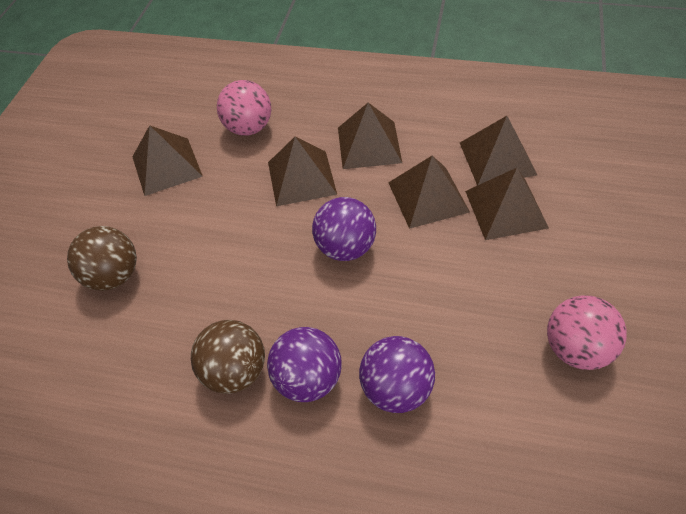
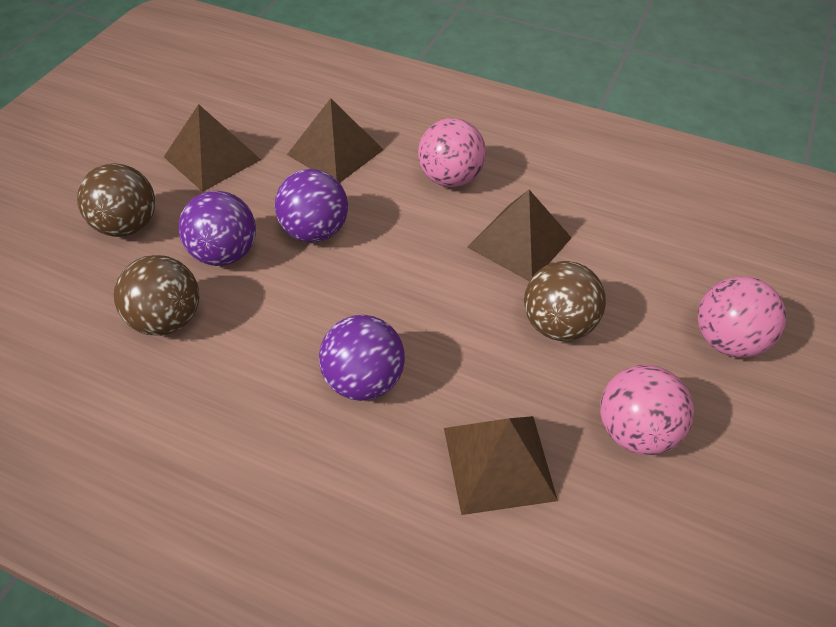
brown ball: 2 -> 3
brown pyramid: 6 -> 4
pink ball: 2 -> 3

